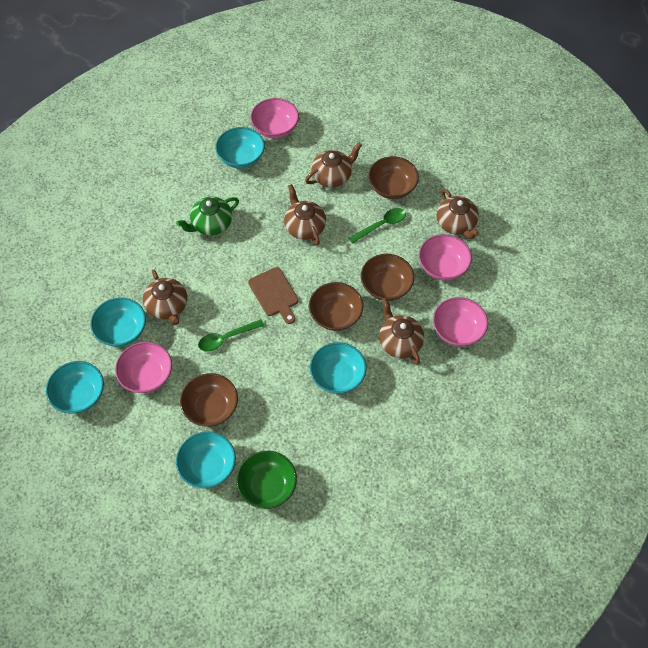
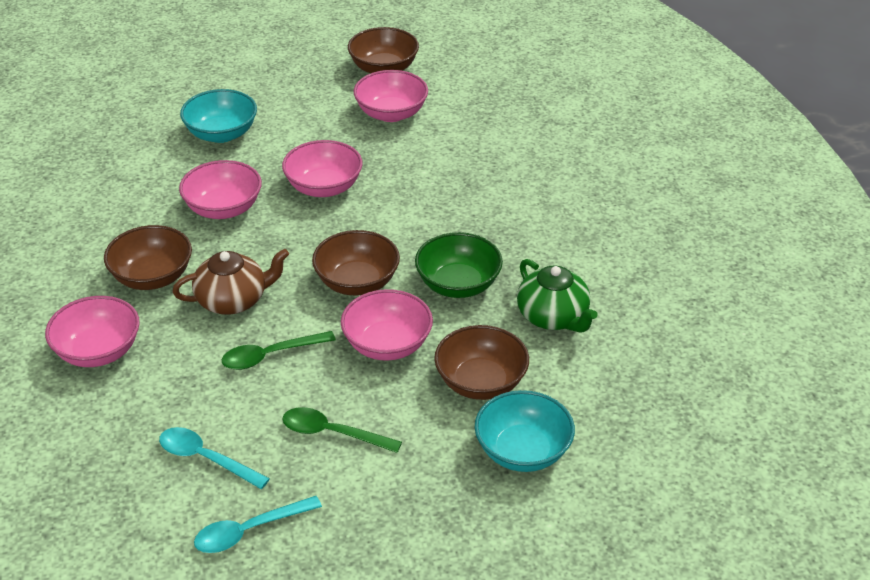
brown cutting board: 1 -> 0
brown teapot: 5 -> 1
pink bowl: 4 -> 5
turquoise bowl: 5 -> 2
turquoise spoon: 0 -> 2

